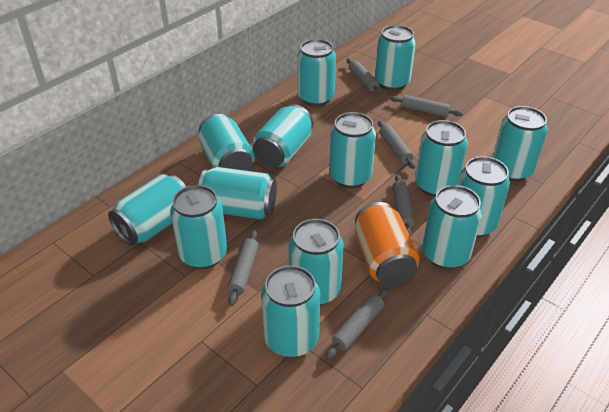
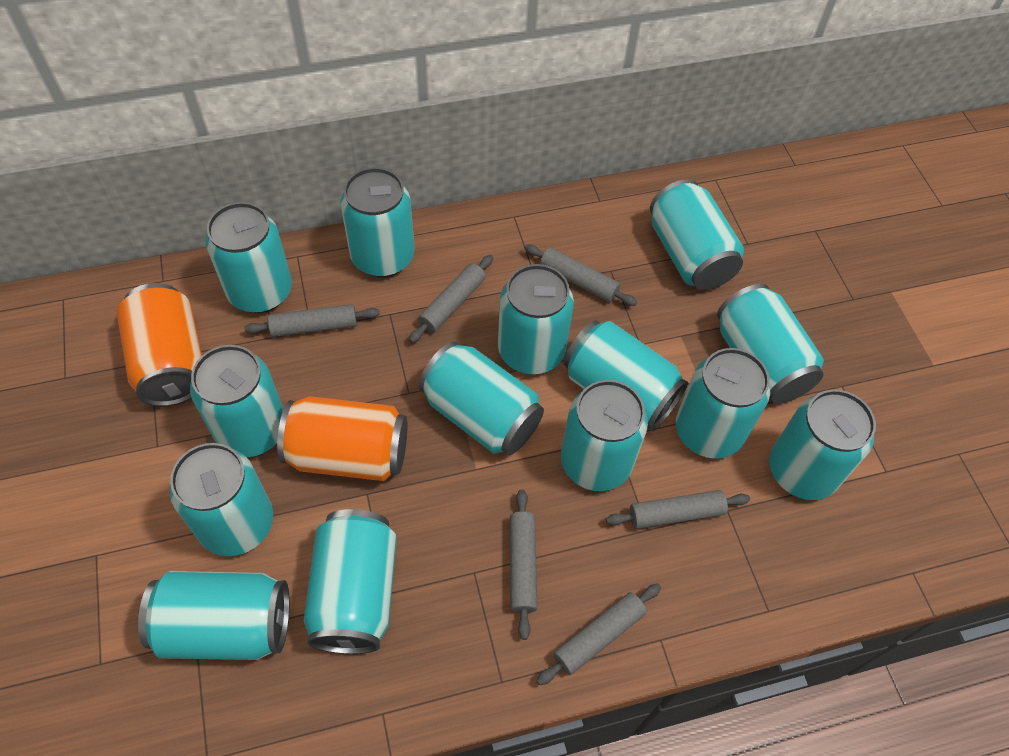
orange can: 1 -> 2

